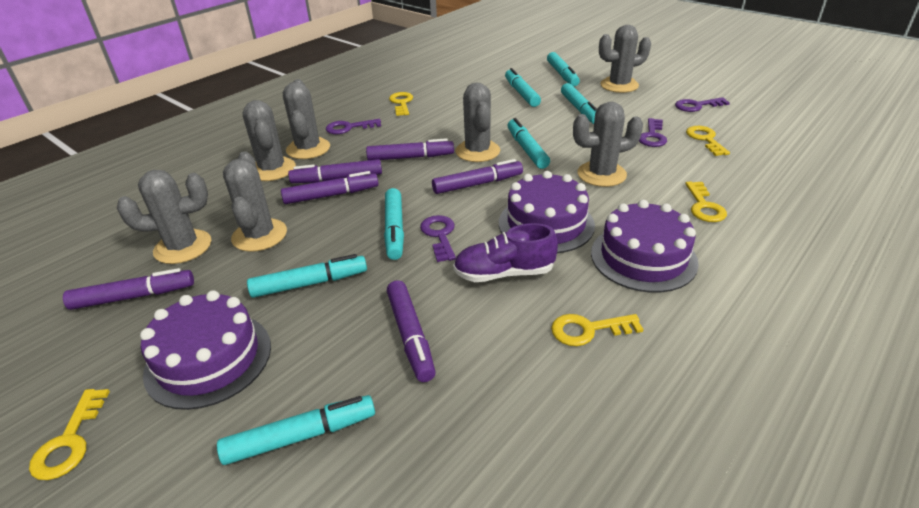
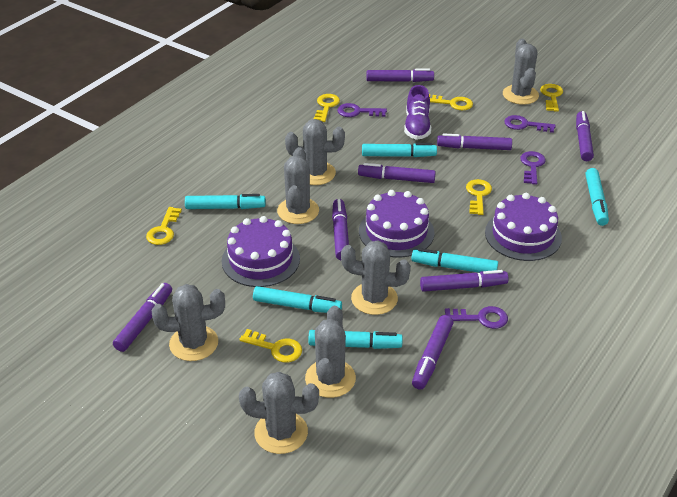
purple marker: 6 -> 8
turquoise marker: 7 -> 6
yellow key: 5 -> 6

